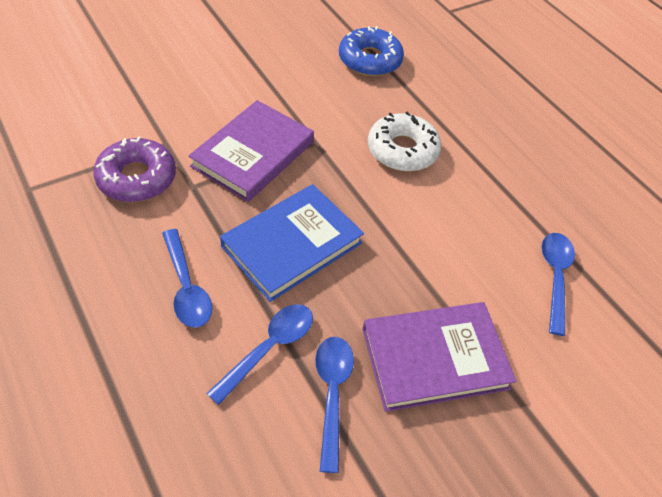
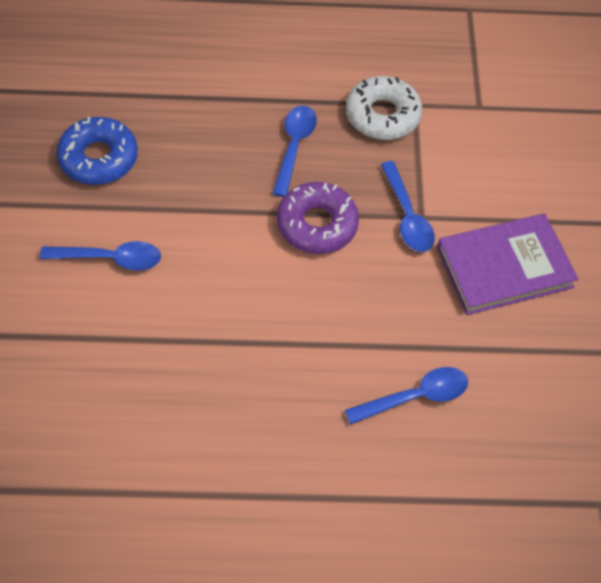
blue book: 1 -> 0
purple book: 2 -> 1

